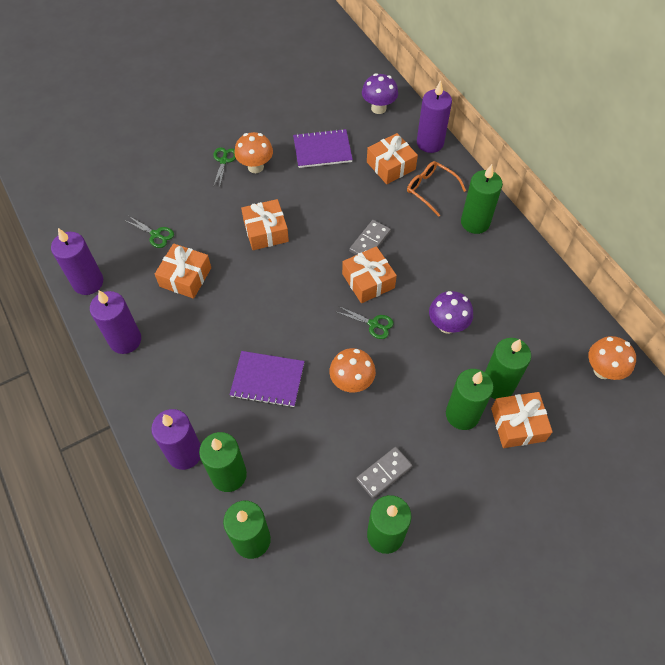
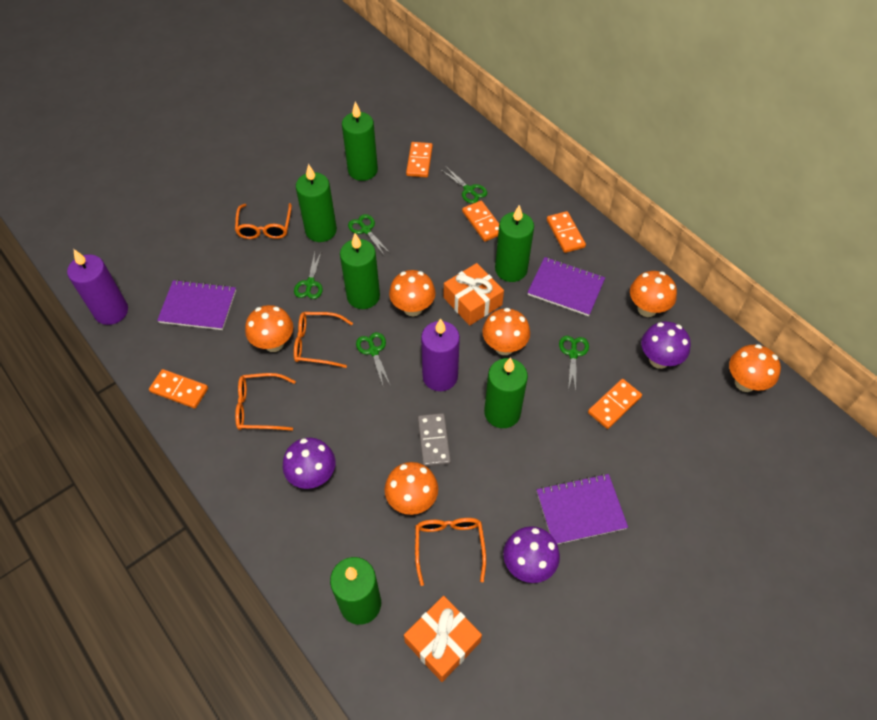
green scissors: 3 -> 5
grey domino: 2 -> 1
orange domino: 0 -> 5
orange gift: 5 -> 2
orange glasses: 1 -> 4
orange mushroom: 3 -> 6
purple candle: 4 -> 2
purple mushroom: 2 -> 3
purple notebook: 2 -> 3

